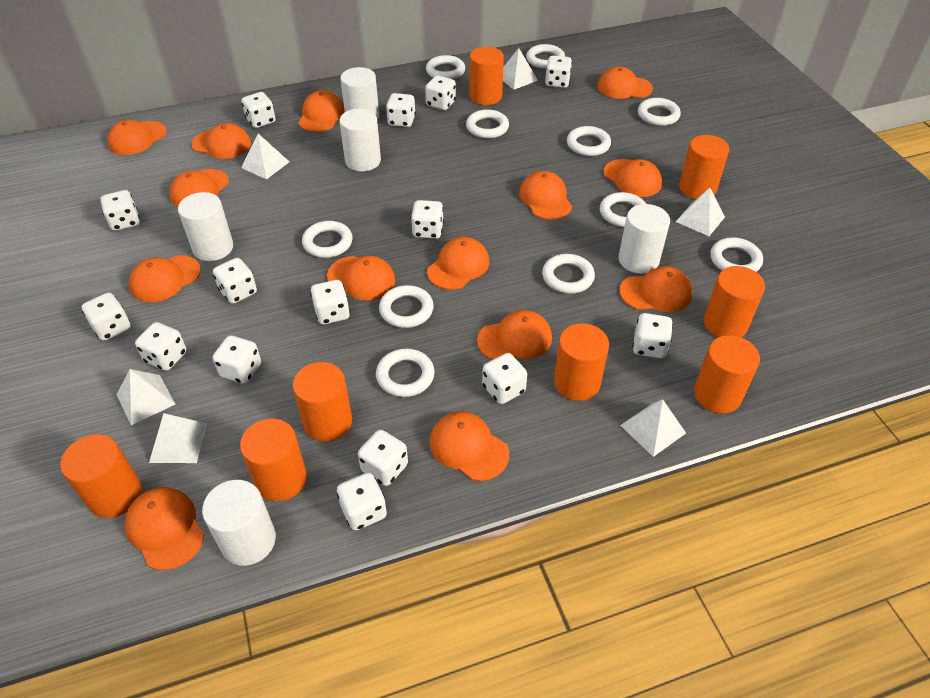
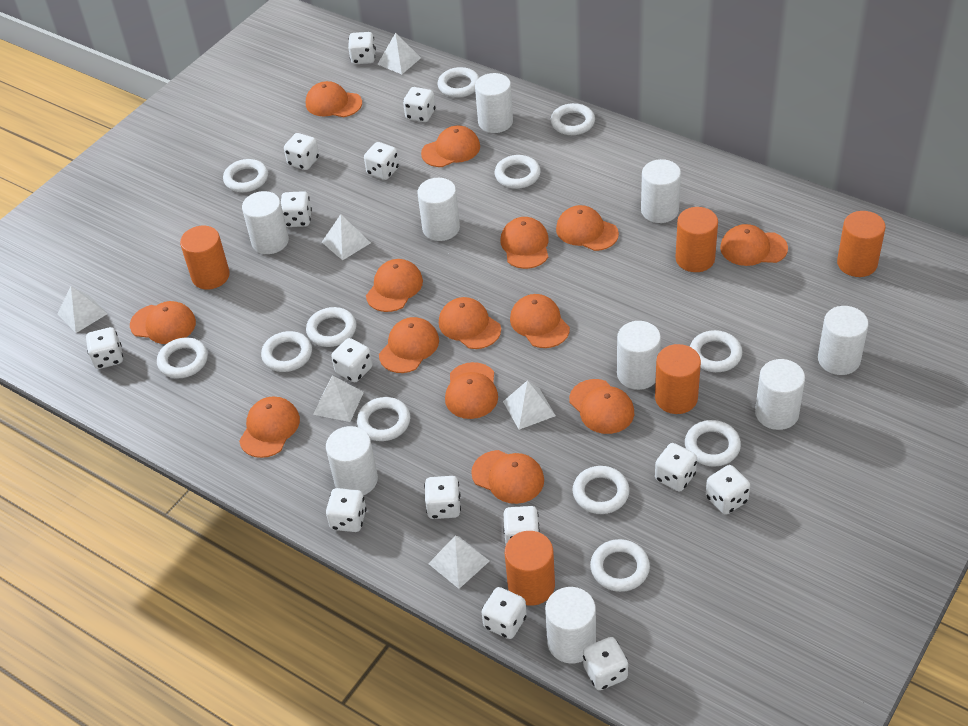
orange cylinder: 8 -> 5
white cylinder: 5 -> 9
white dice: 15 -> 14
white ring: 11 -> 12

